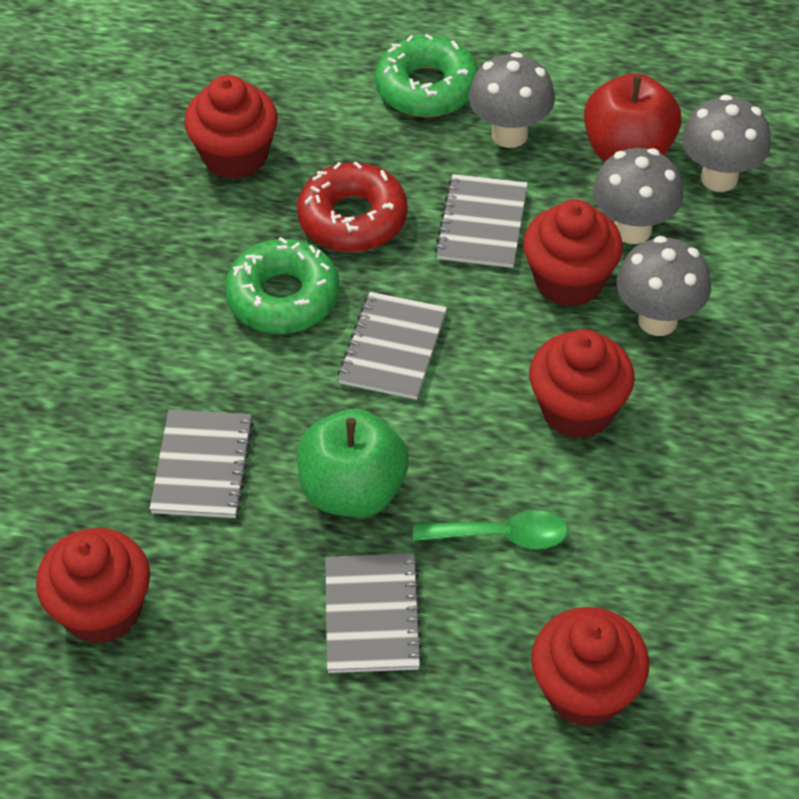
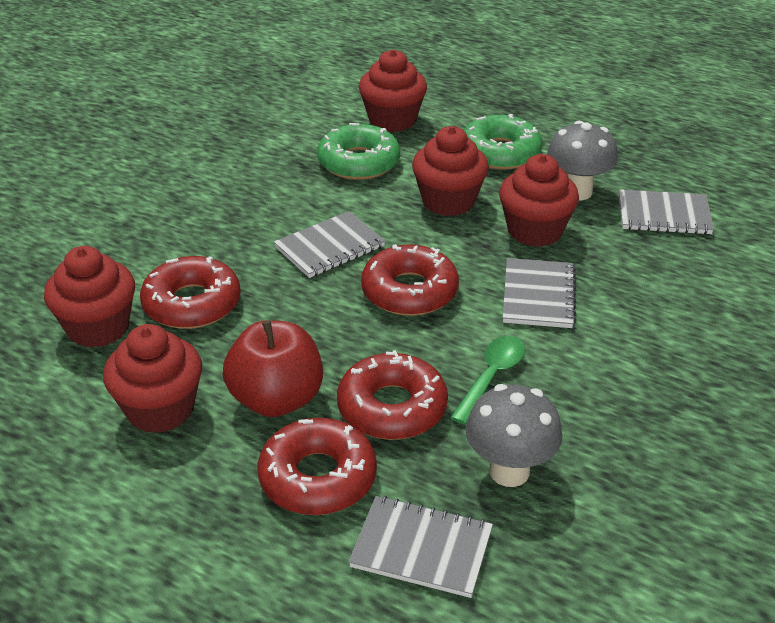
green apple: 1 -> 0
grey mushroom: 4 -> 2
red donut: 1 -> 4

